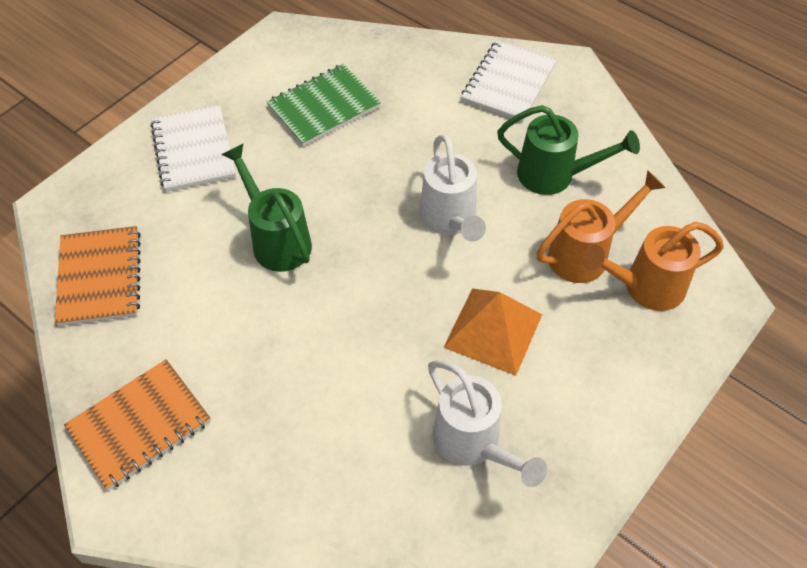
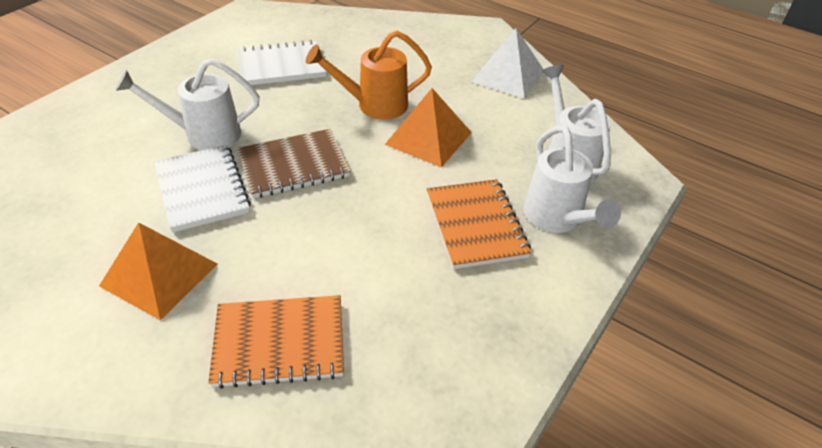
brown notebook: 0 -> 1
green notebook: 1 -> 0
green watering can: 2 -> 0
orange pyramid: 1 -> 2
orange watering can: 2 -> 1
white pyramid: 0 -> 1
white watering can: 2 -> 3

